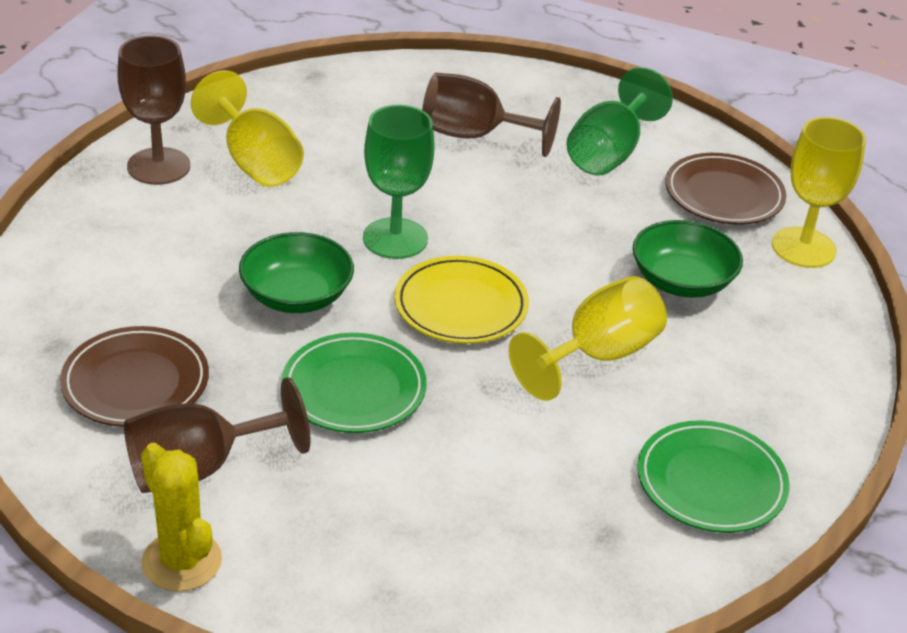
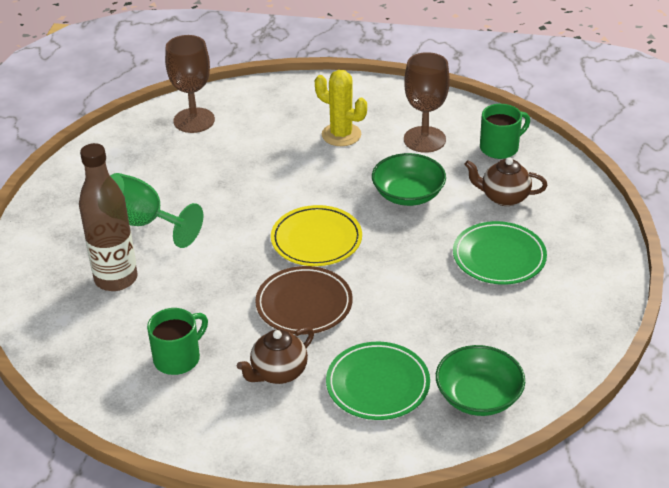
brown bottle: 0 -> 1
brown goblet: 3 -> 2
brown plate: 2 -> 1
brown teapot: 0 -> 2
green goblet: 2 -> 1
green mug: 0 -> 2
yellow goblet: 3 -> 0

